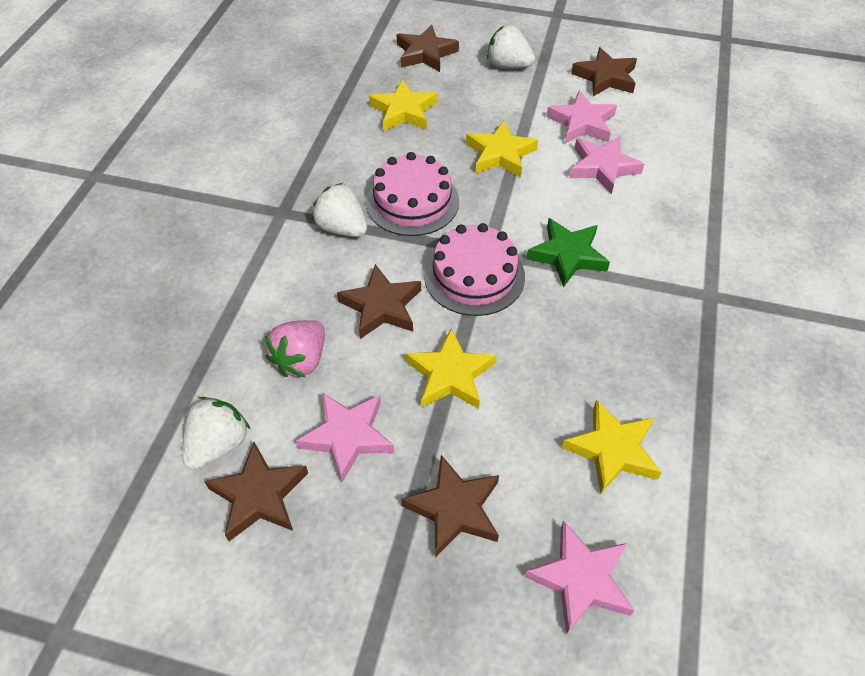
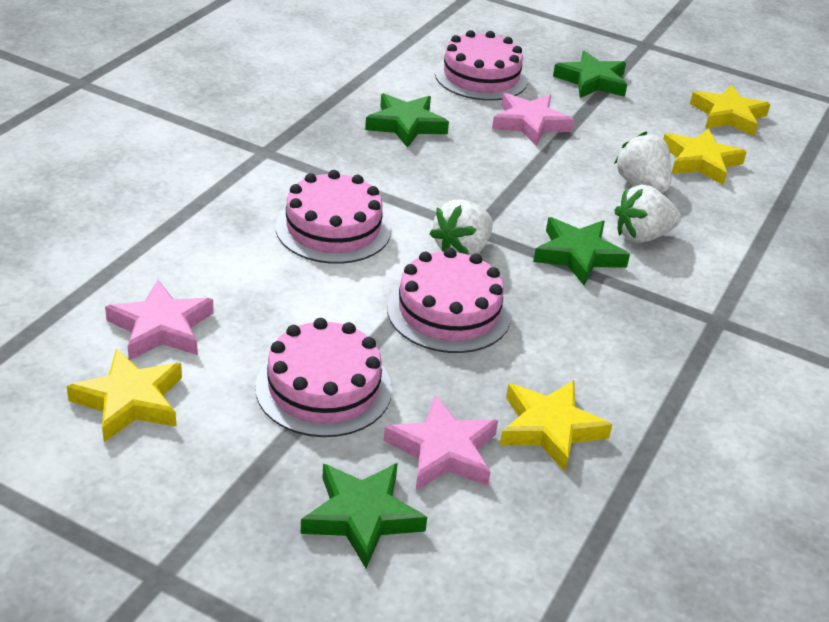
brown star: 5 -> 0
green star: 1 -> 4
pink cake: 2 -> 4
pink star: 4 -> 3
pink strawberry: 1 -> 0

